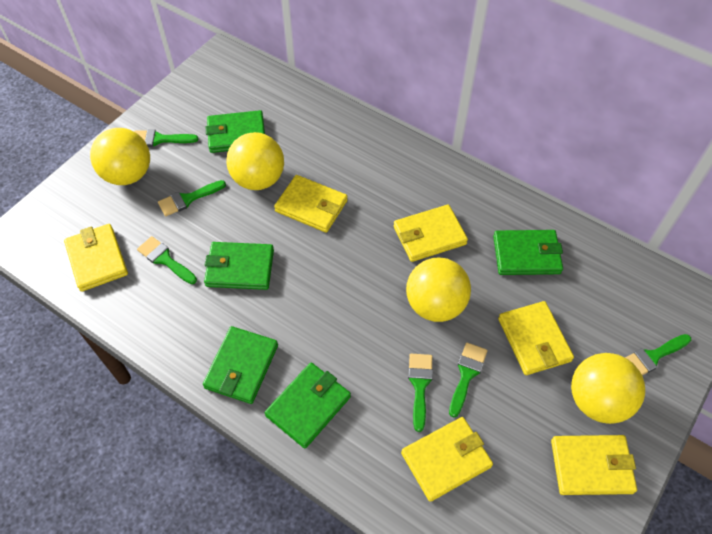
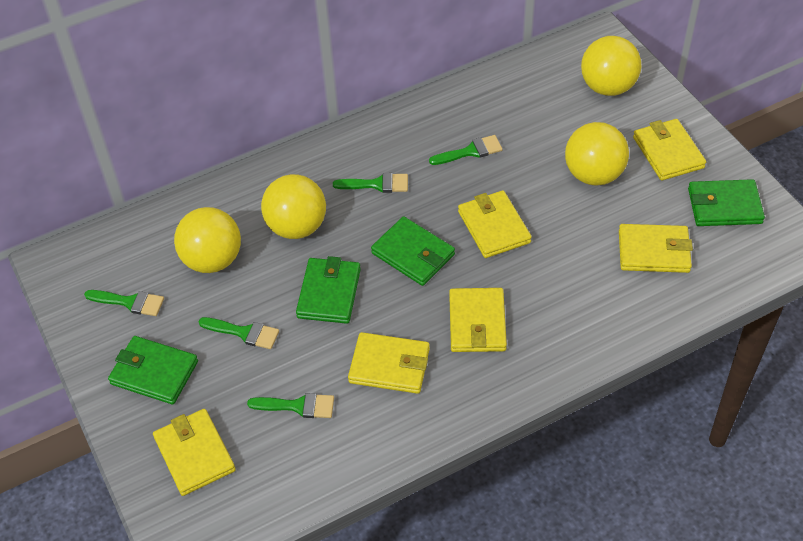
green brush: 6 -> 5
green wallet: 5 -> 4

